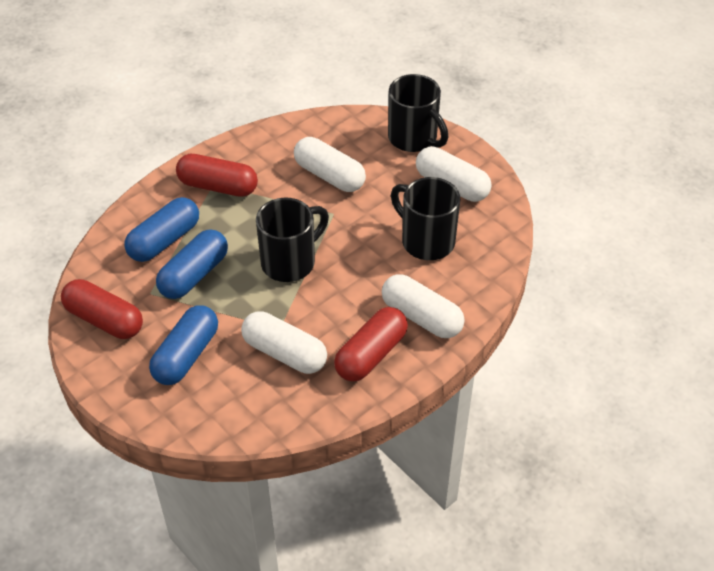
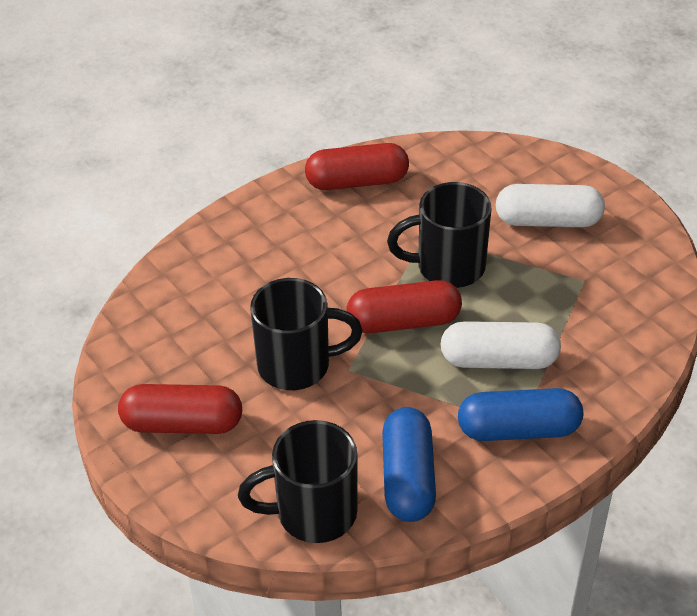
blue capsule: 3 -> 2
white capsule: 4 -> 2

